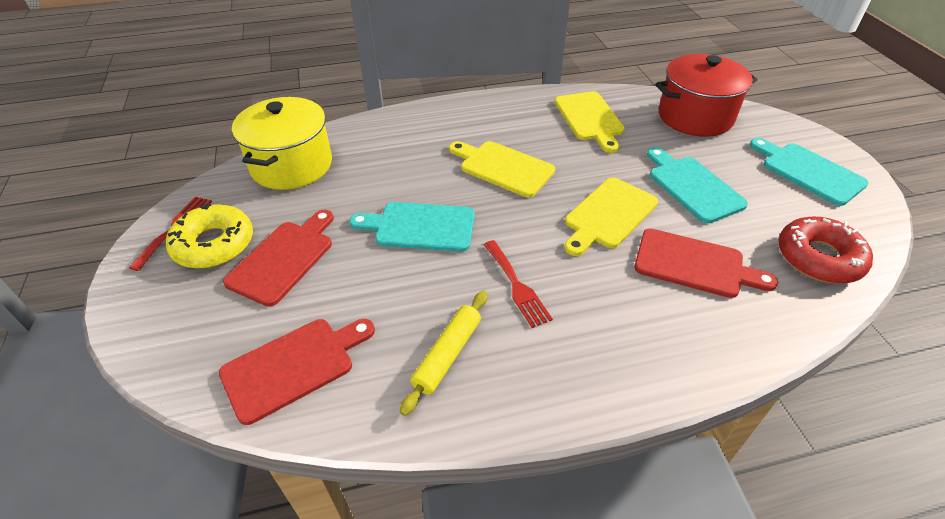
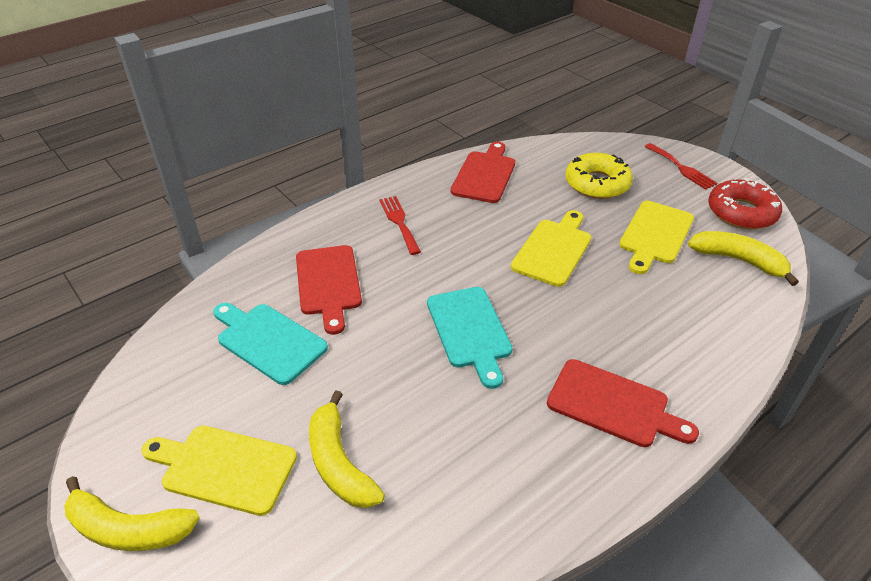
red pot: 1 -> 0
turquoise cutting board: 3 -> 2
yellow banana: 0 -> 3
yellow pot: 1 -> 0
yellow rolling pin: 1 -> 0

